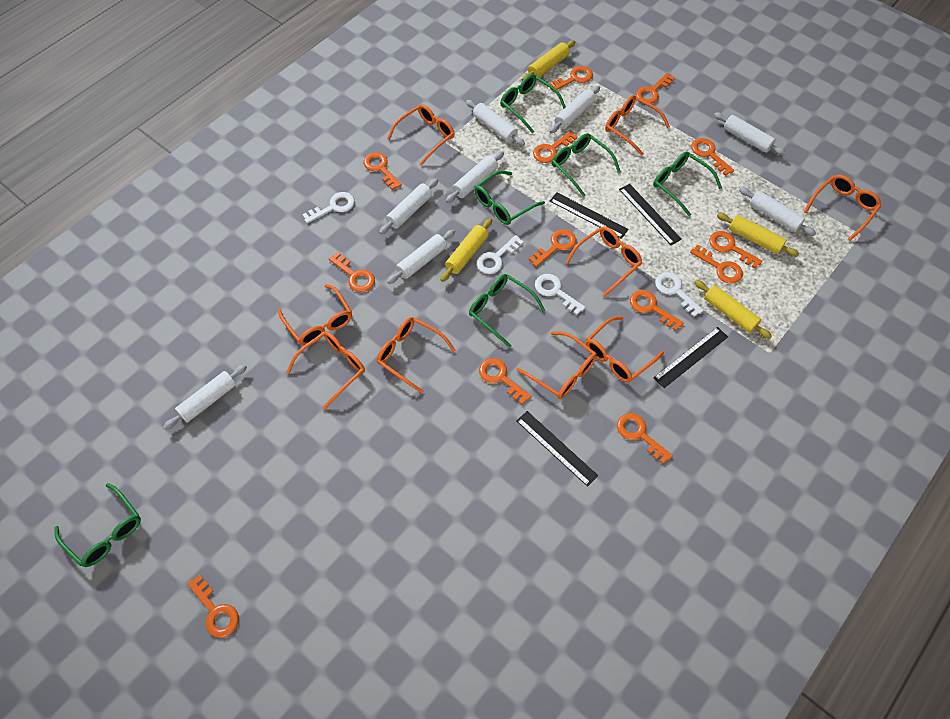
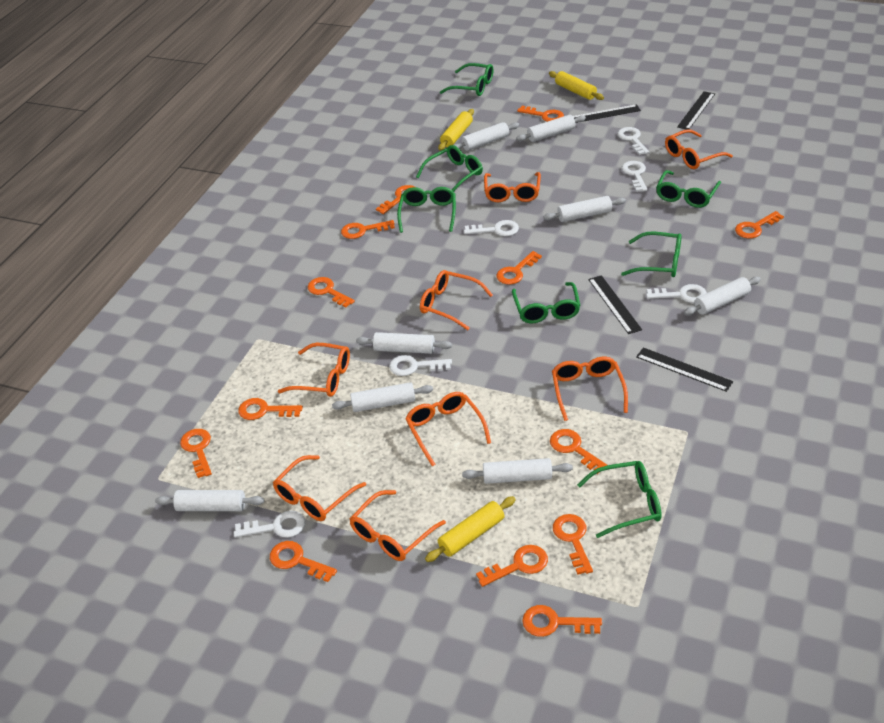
green glasses: 6 -> 7
orange glasses: 9 -> 8
white key: 4 -> 6
yellow rolling pin: 4 -> 3

